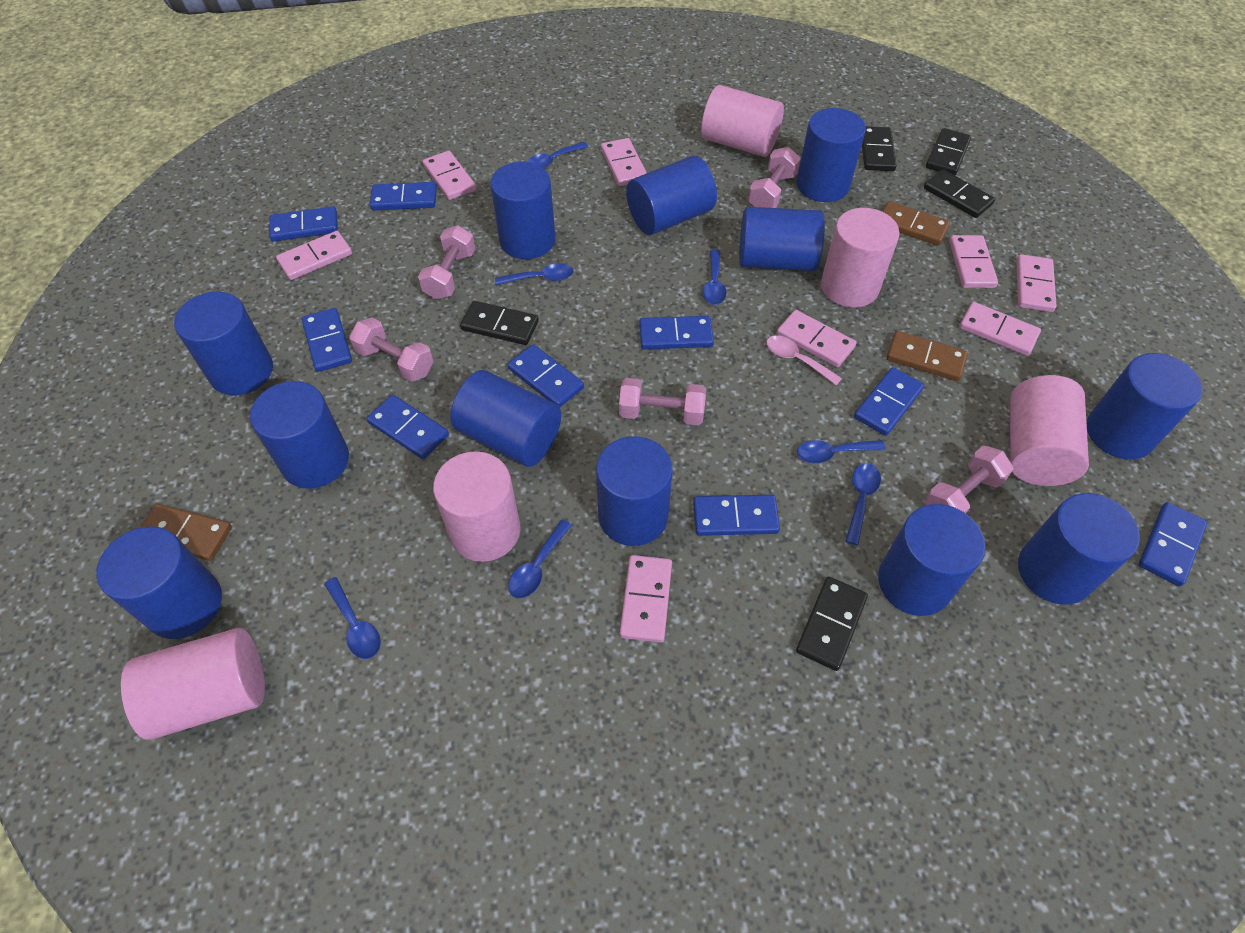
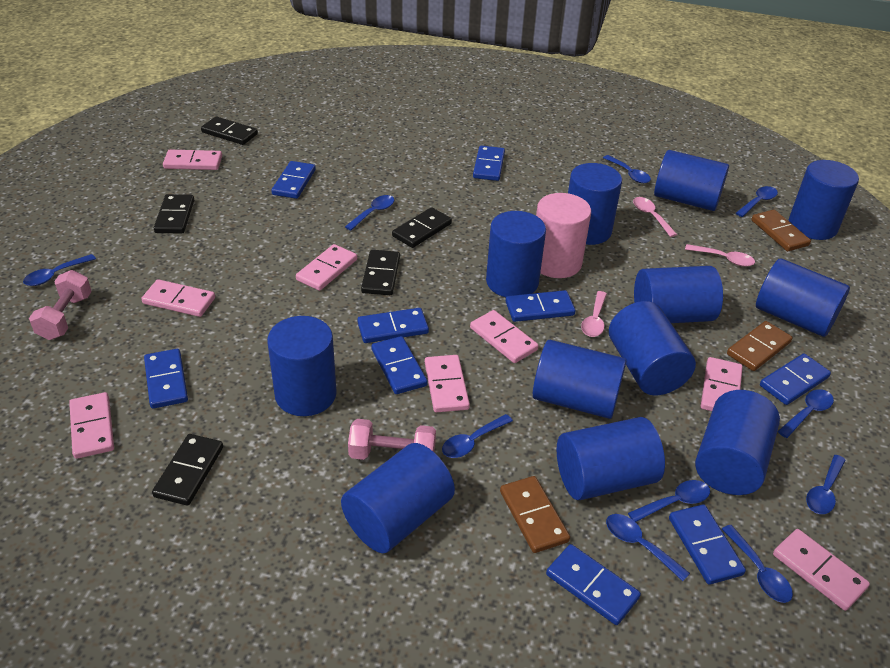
blue spoon: 7 -> 10
pink cylinder: 5 -> 1
pink dumbbell: 5 -> 2
pink spoon: 1 -> 3

